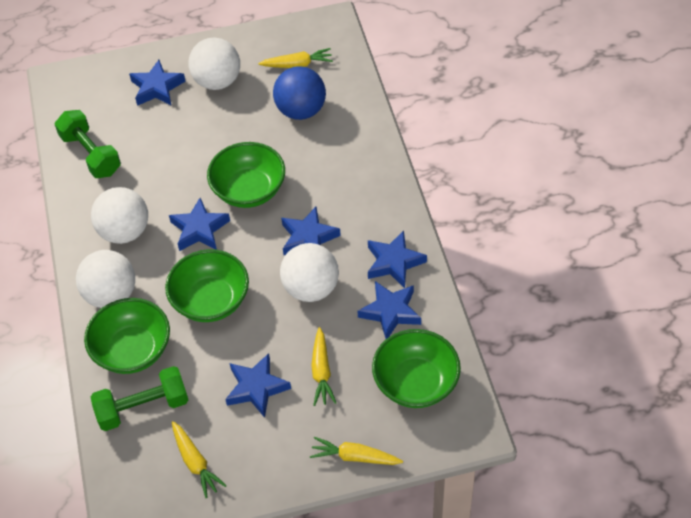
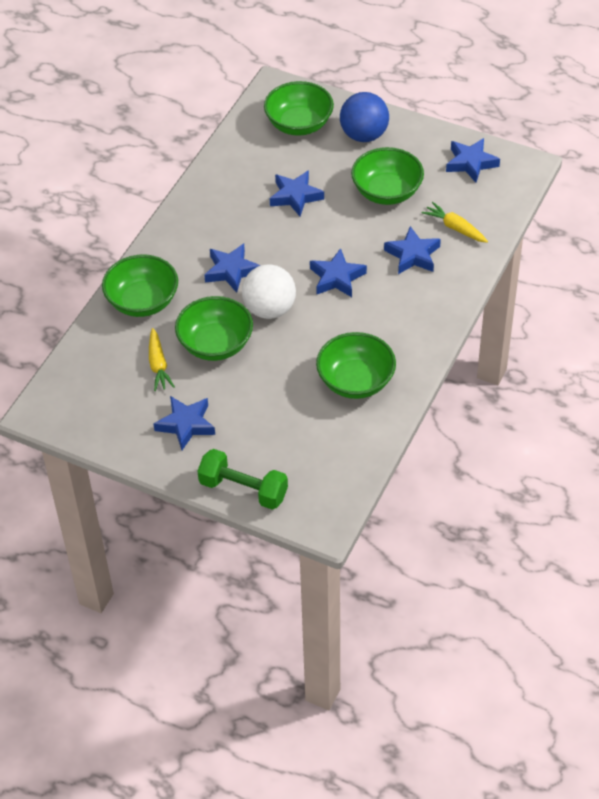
green bowl: 4 -> 5
green dumbbell: 2 -> 1
white ball: 4 -> 1
yellow carrot: 4 -> 2

